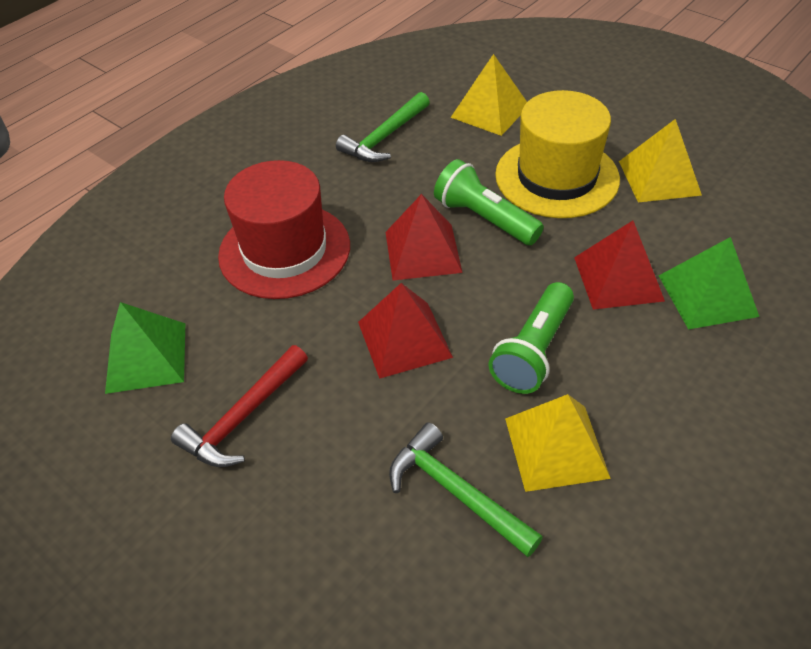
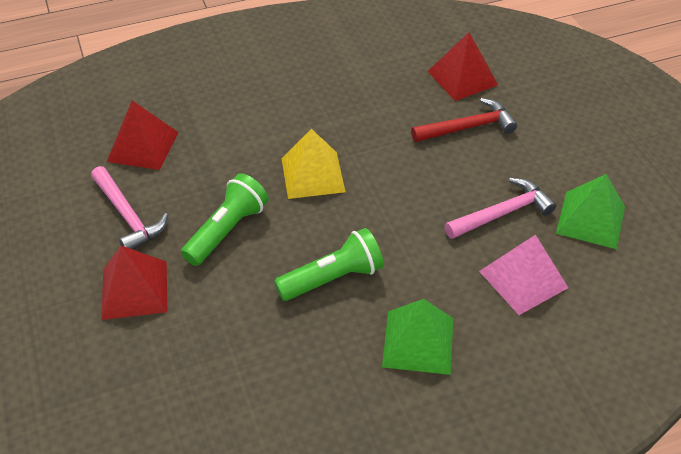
green hammer: 2 -> 0
pink hammer: 0 -> 2
pink pyramid: 0 -> 1
red hat: 1 -> 0
yellow hat: 1 -> 0
yellow pyramid: 3 -> 1

